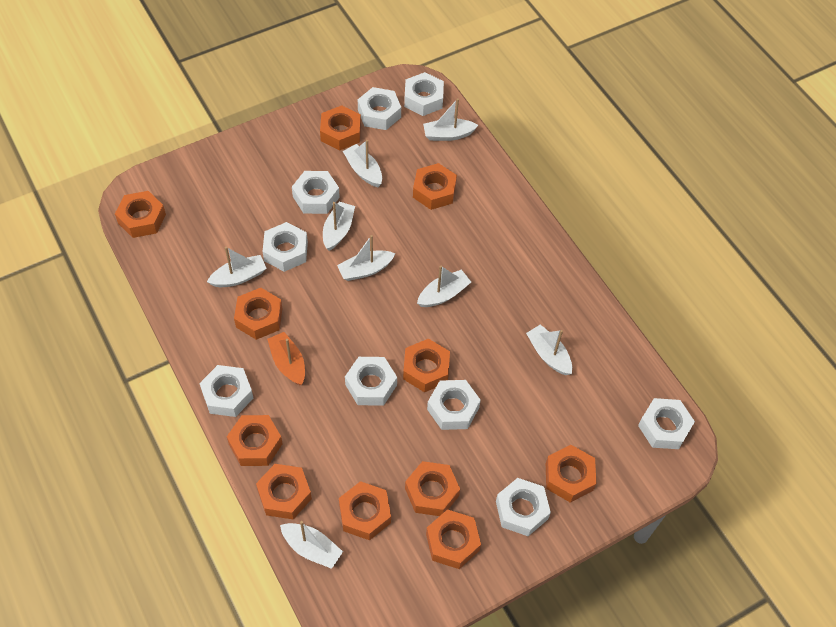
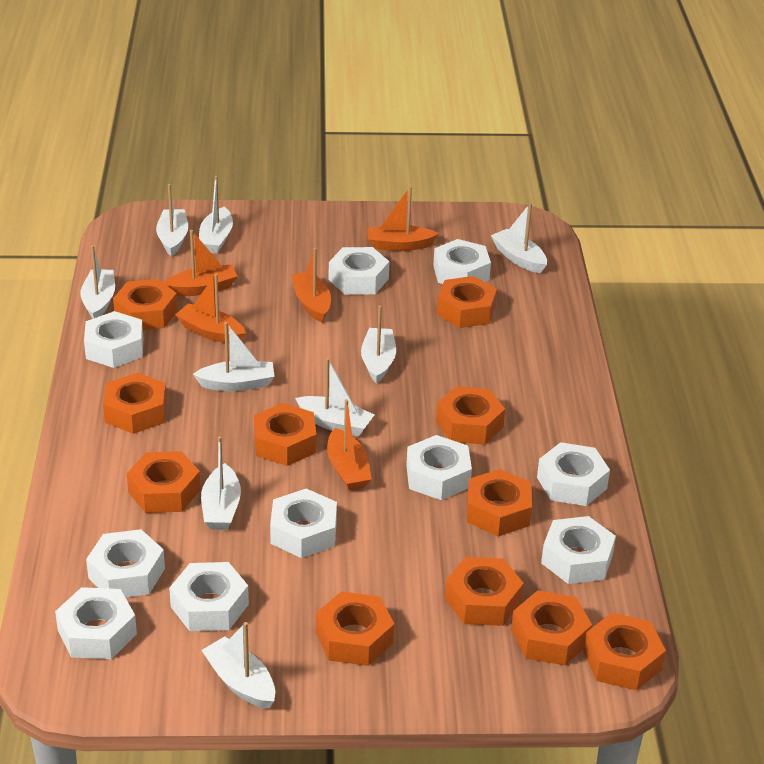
orange boat: 1 -> 5
white boat: 8 -> 9
white nut: 9 -> 10

